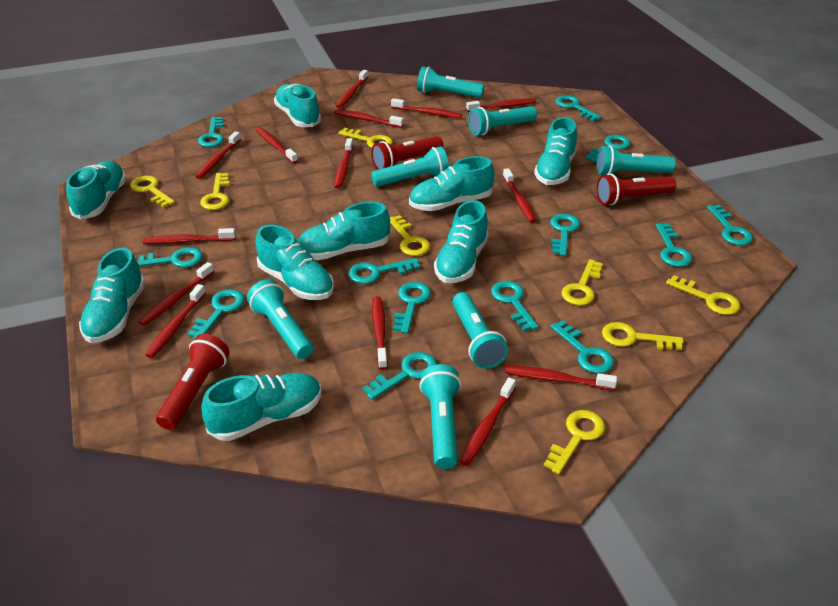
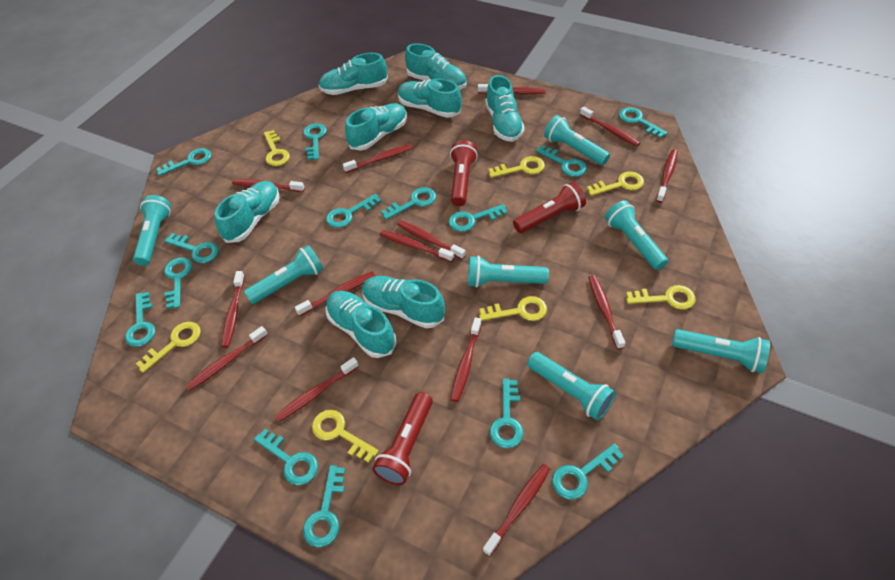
turquoise key: 13 -> 14
turquoise shoe: 9 -> 8
yellow key: 8 -> 7

